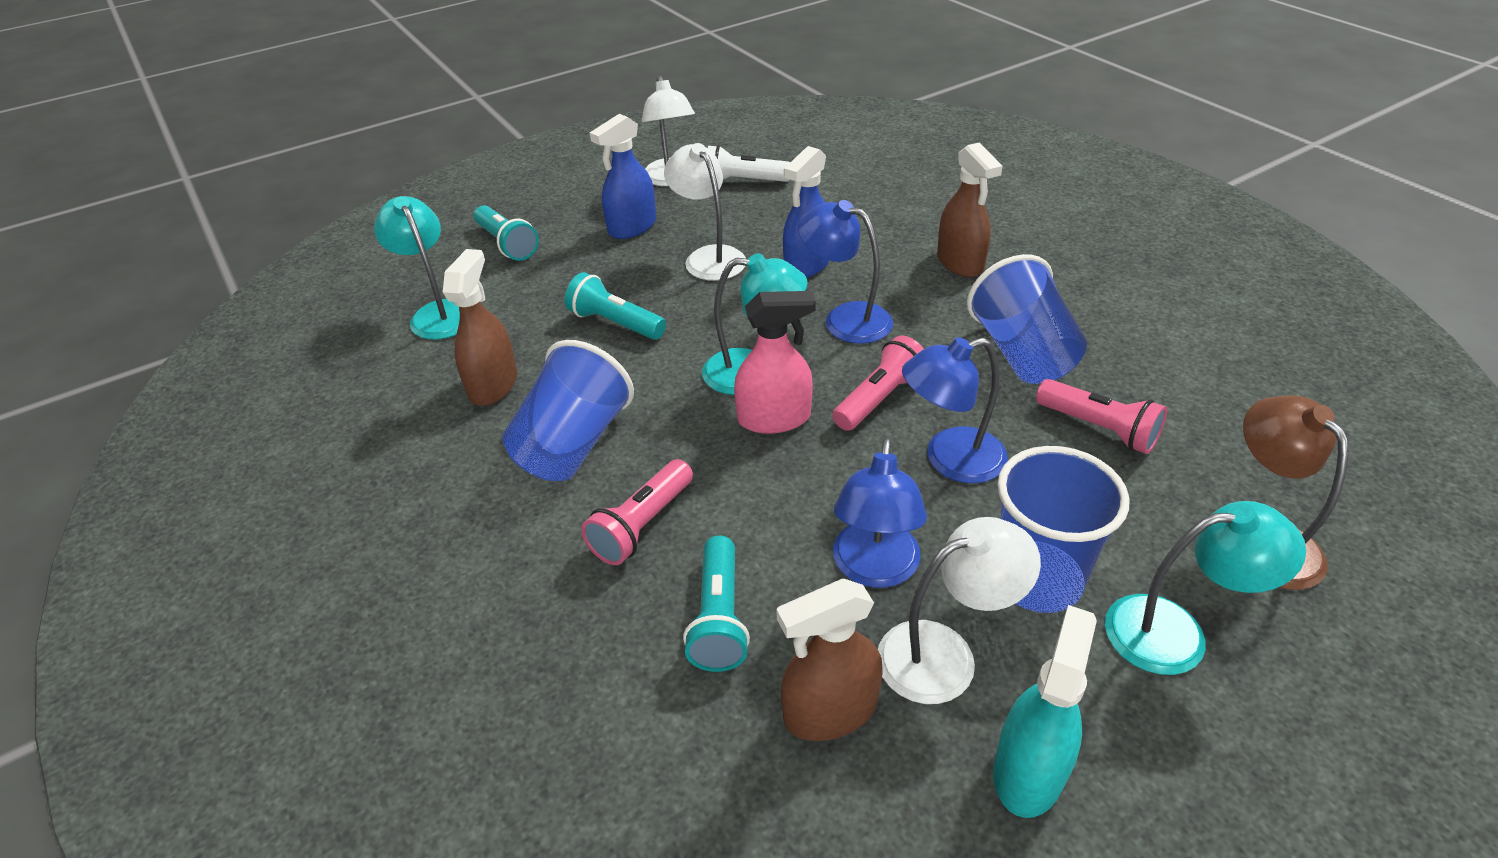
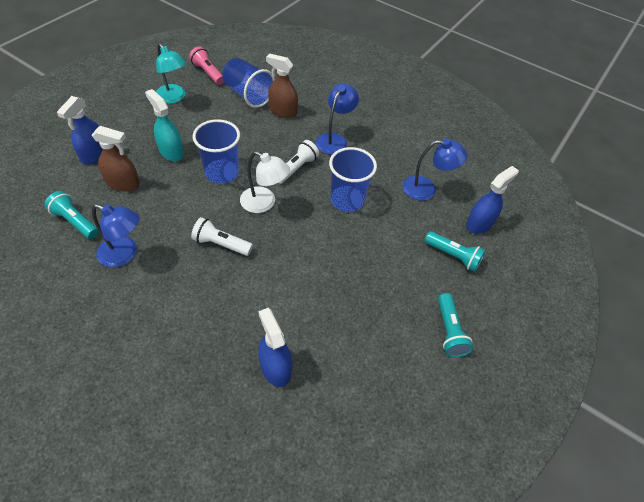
blue spray bottle: 2 -> 3
brown lamp: 1 -> 0
brown spray bottle: 3 -> 2
pink flashlight: 3 -> 1
pink spray bottle: 1 -> 0
turquoise lamp: 3 -> 1
white flashlight: 1 -> 2
white lamp: 3 -> 1

